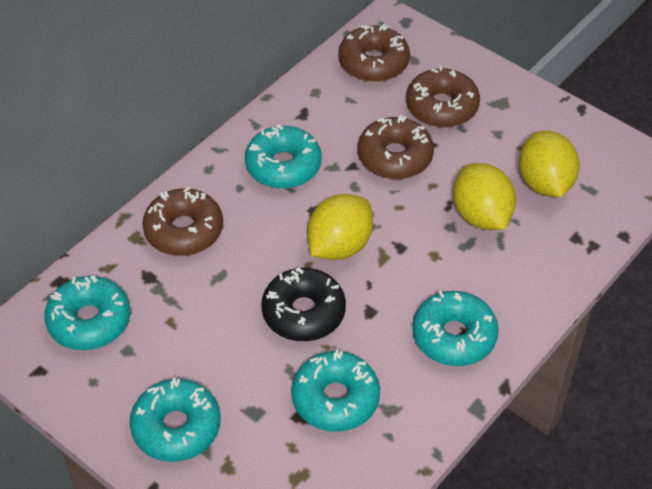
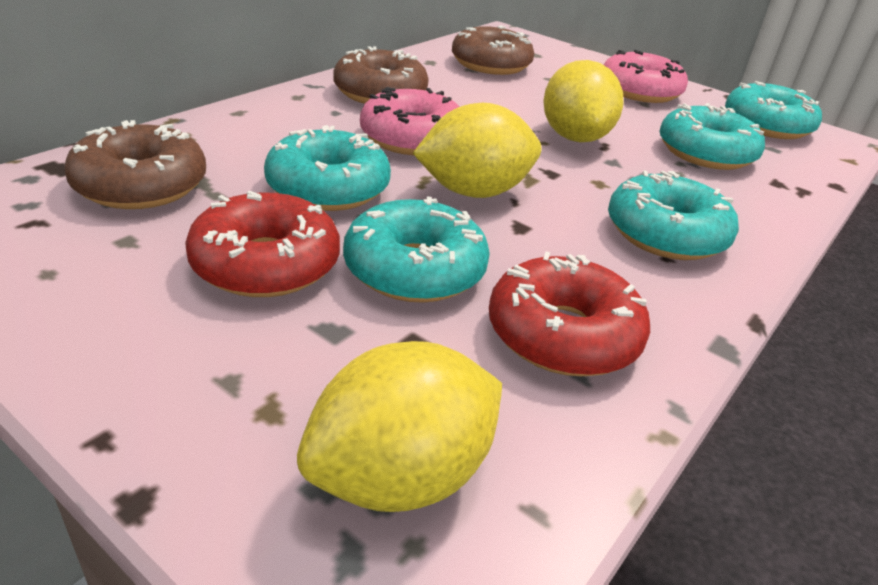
black donut: 1 -> 0
brown donut: 4 -> 3
pink donut: 0 -> 2
red donut: 0 -> 2

